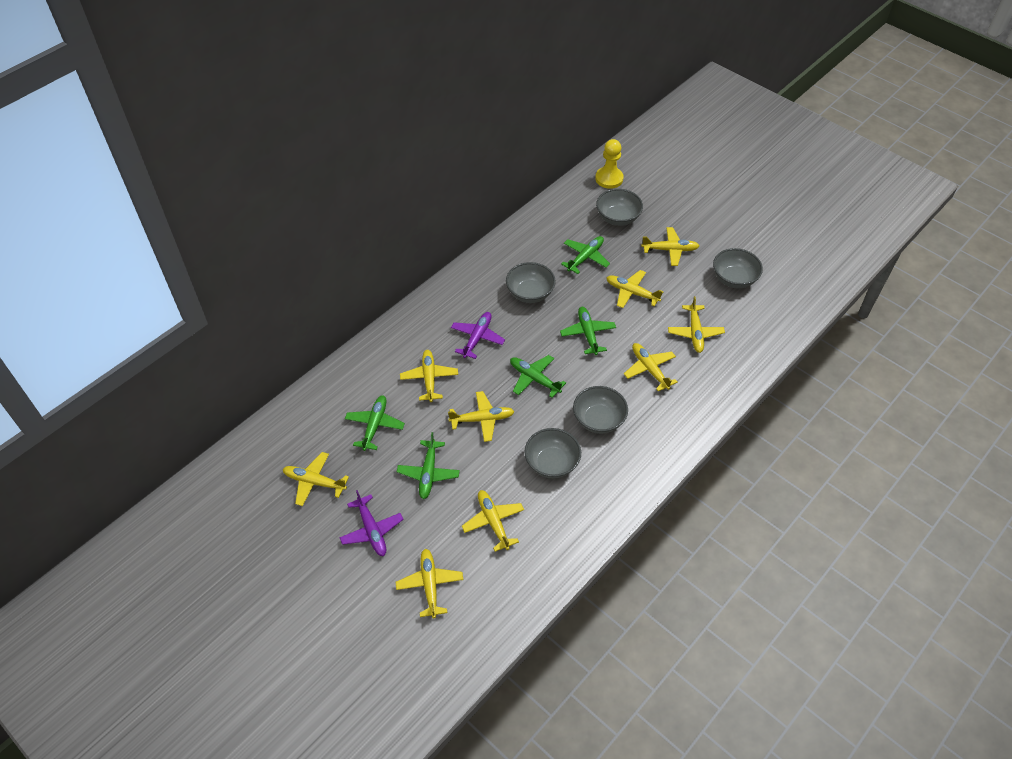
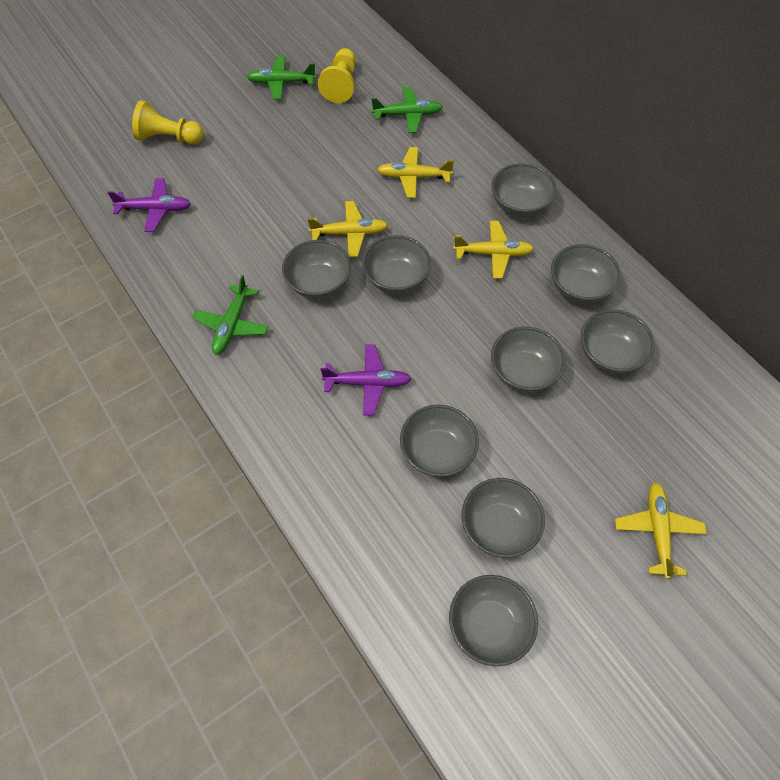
green plane: 5 -> 3
grey bowl: 5 -> 9
yellow pawn: 1 -> 2
yellow plane: 9 -> 4

